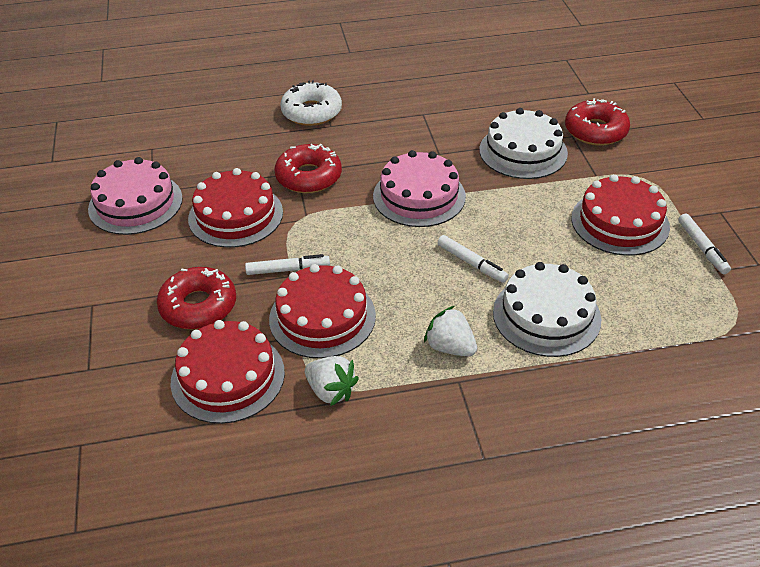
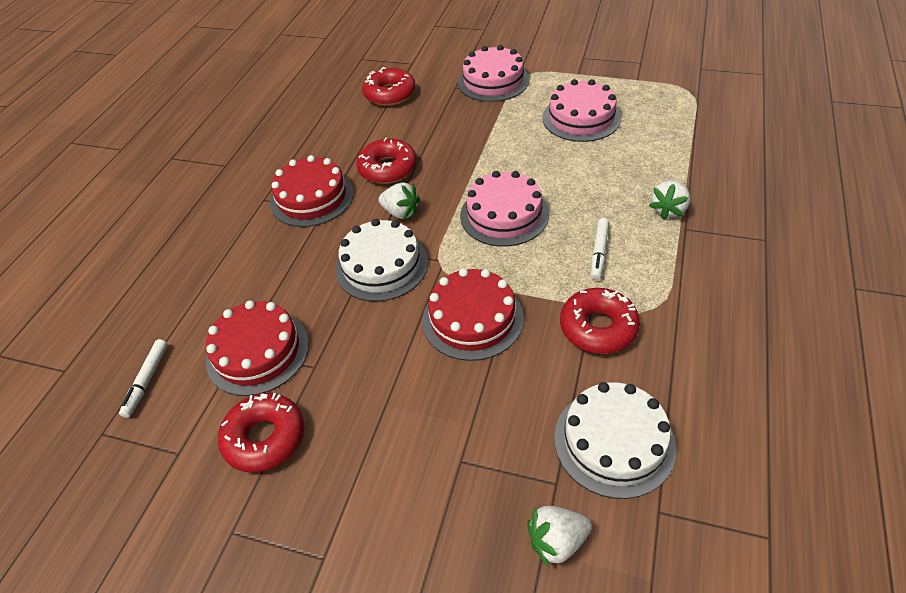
pink cake: 2 -> 3
red cake: 4 -> 3
red donut: 3 -> 4
white donut: 1 -> 0
white marker: 3 -> 2
white strawberry: 2 -> 3

